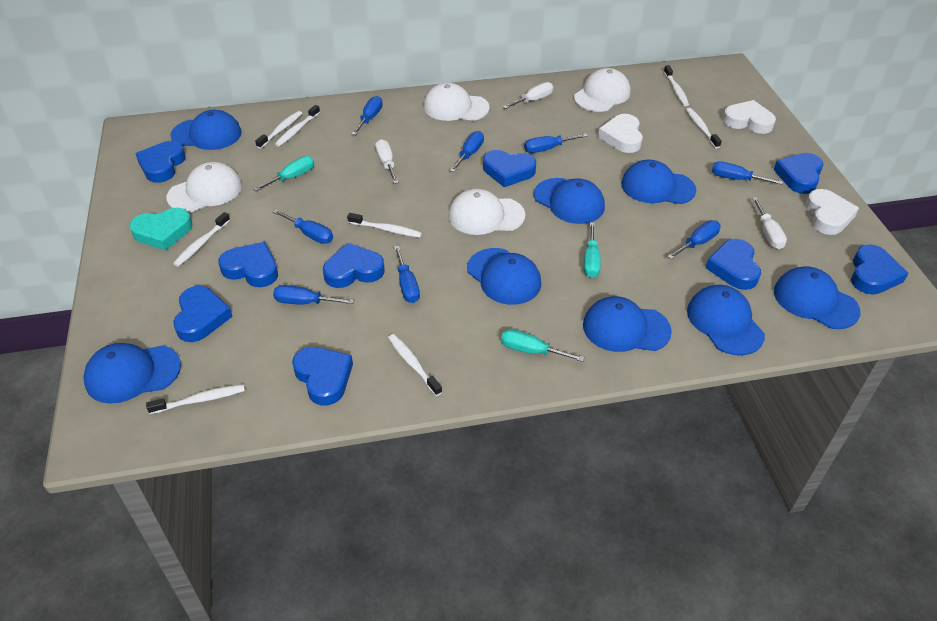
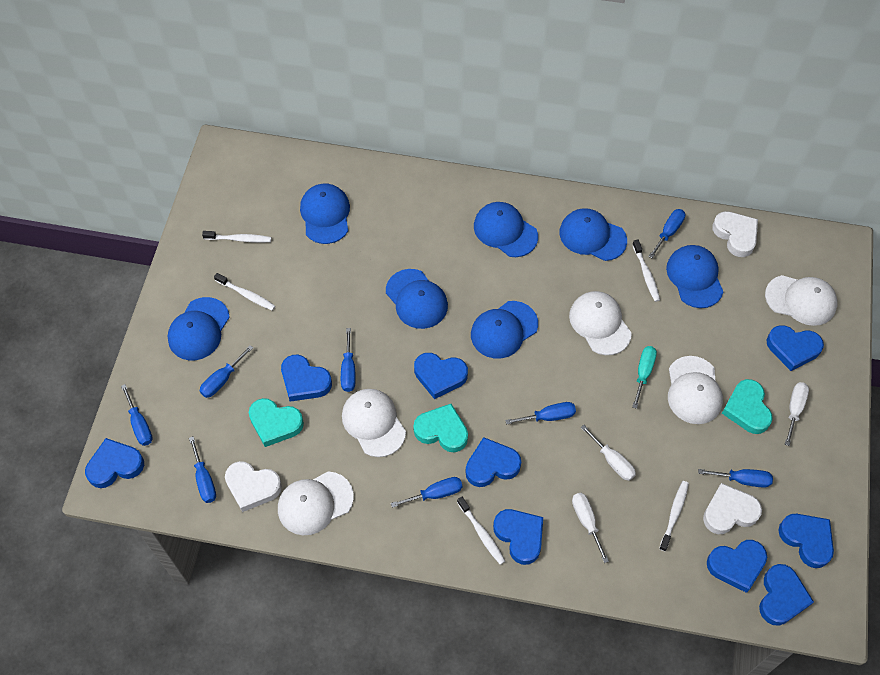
blue cap: 8 -> 7
turquoise heart: 1 -> 3
turquoise screwdriver: 3 -> 1
white cap: 4 -> 5
white toothbrush: 8 -> 5

